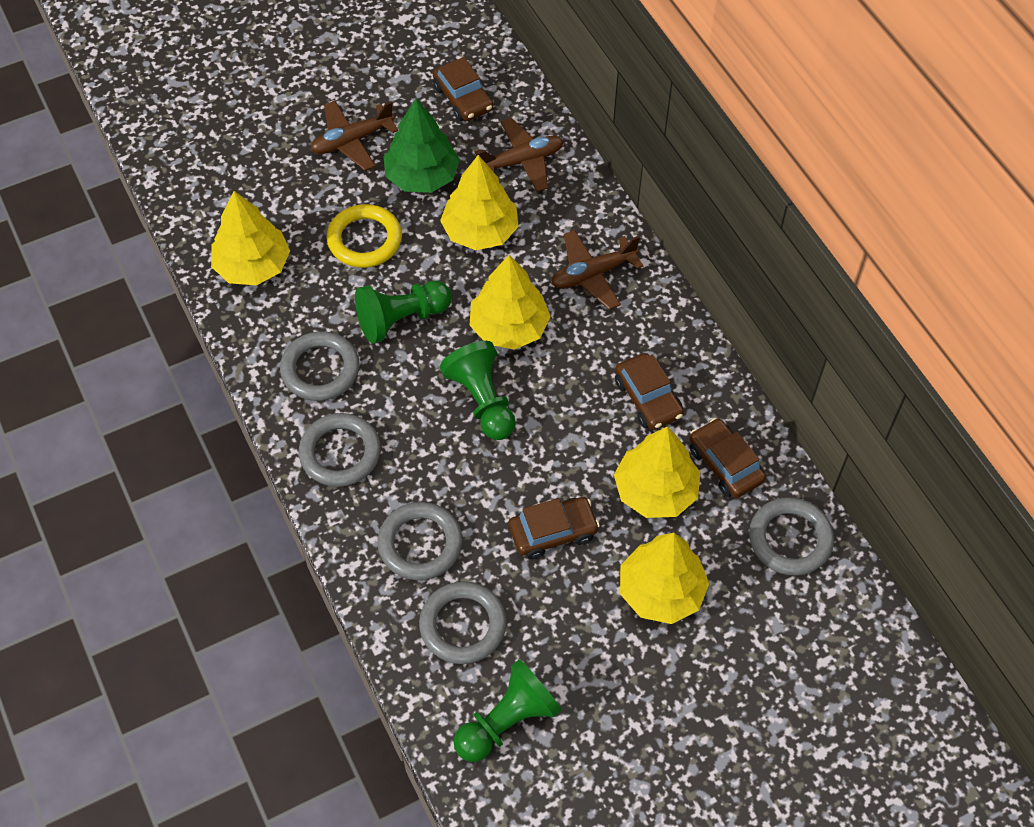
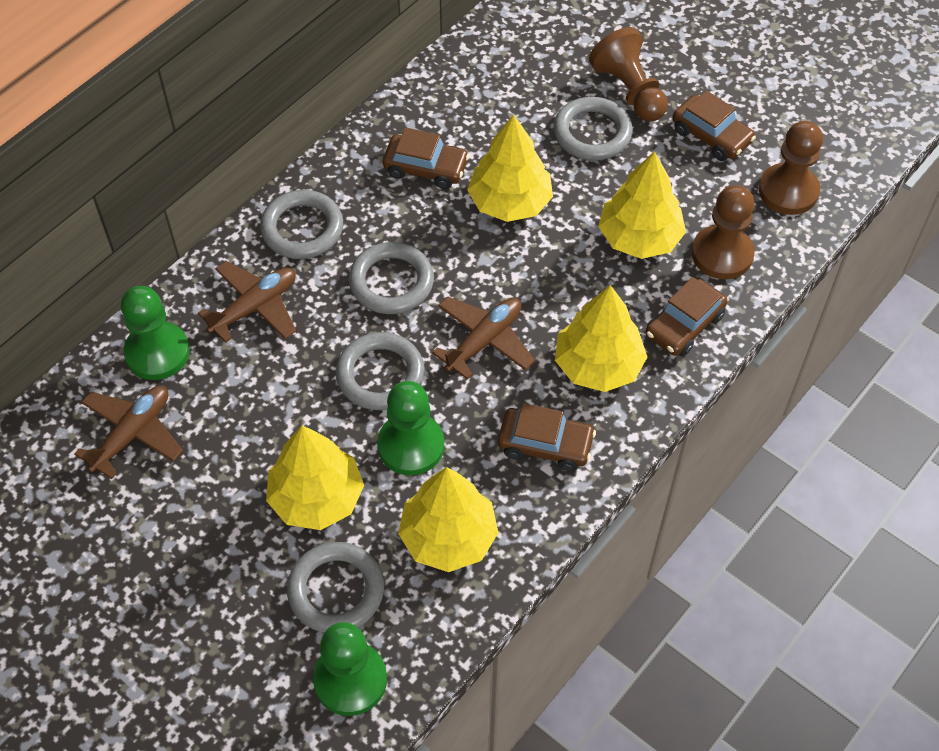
brown pawn: 0 -> 3
green tree: 1 -> 0
yellow ring: 1 -> 0

